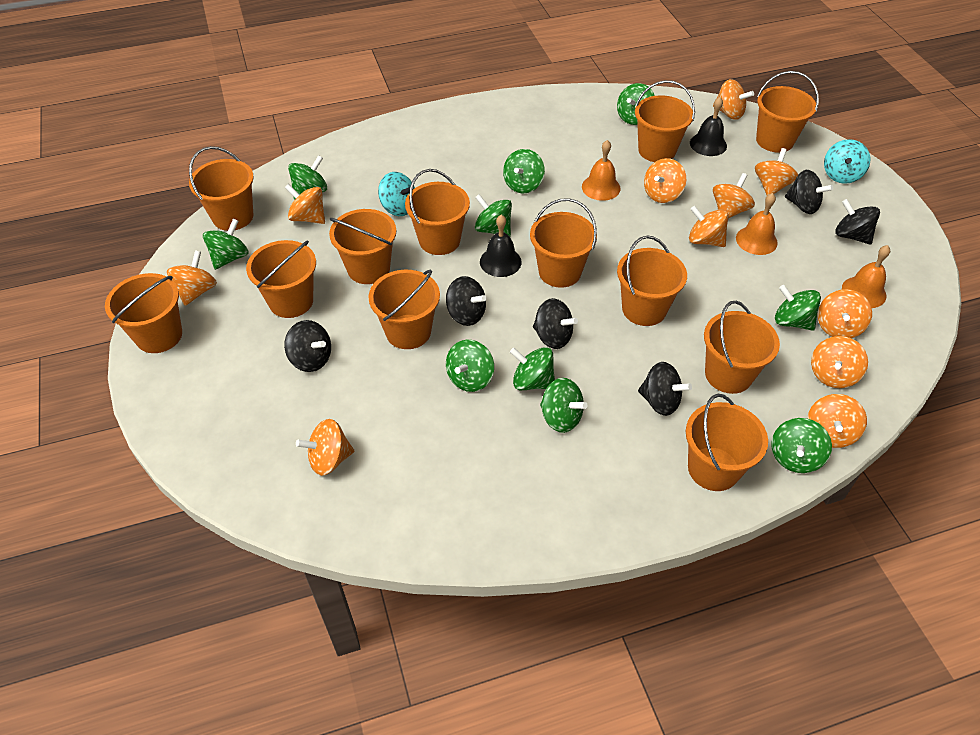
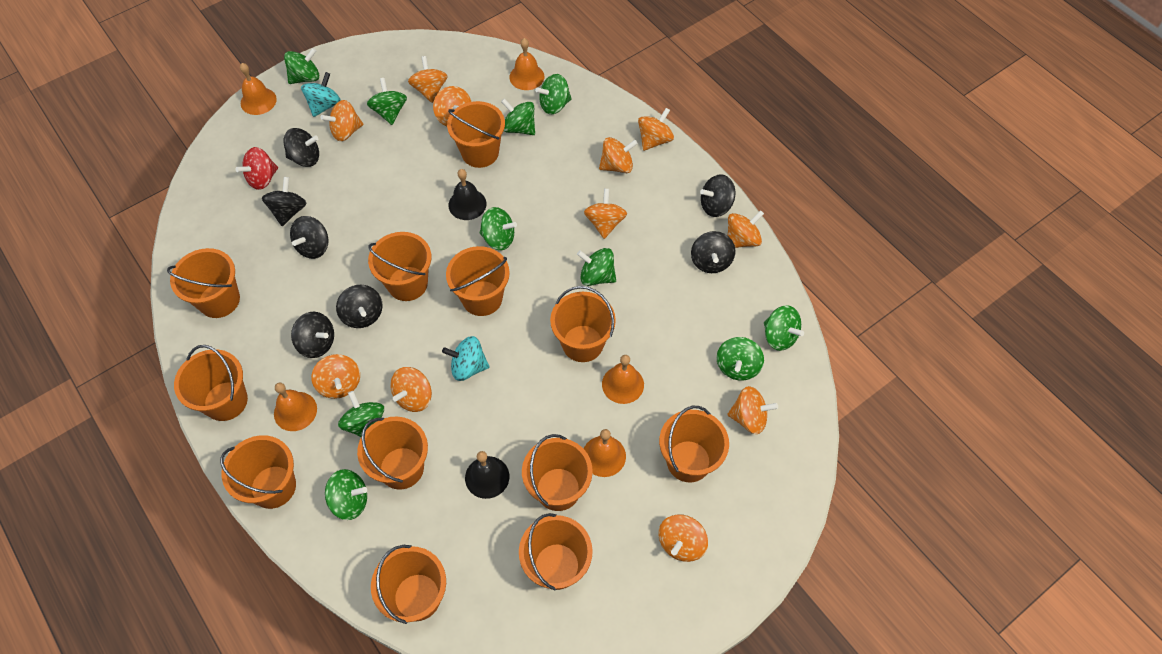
black spinning top: 6 -> 7
orange bell: 3 -> 5
red spinning top: 0 -> 1

